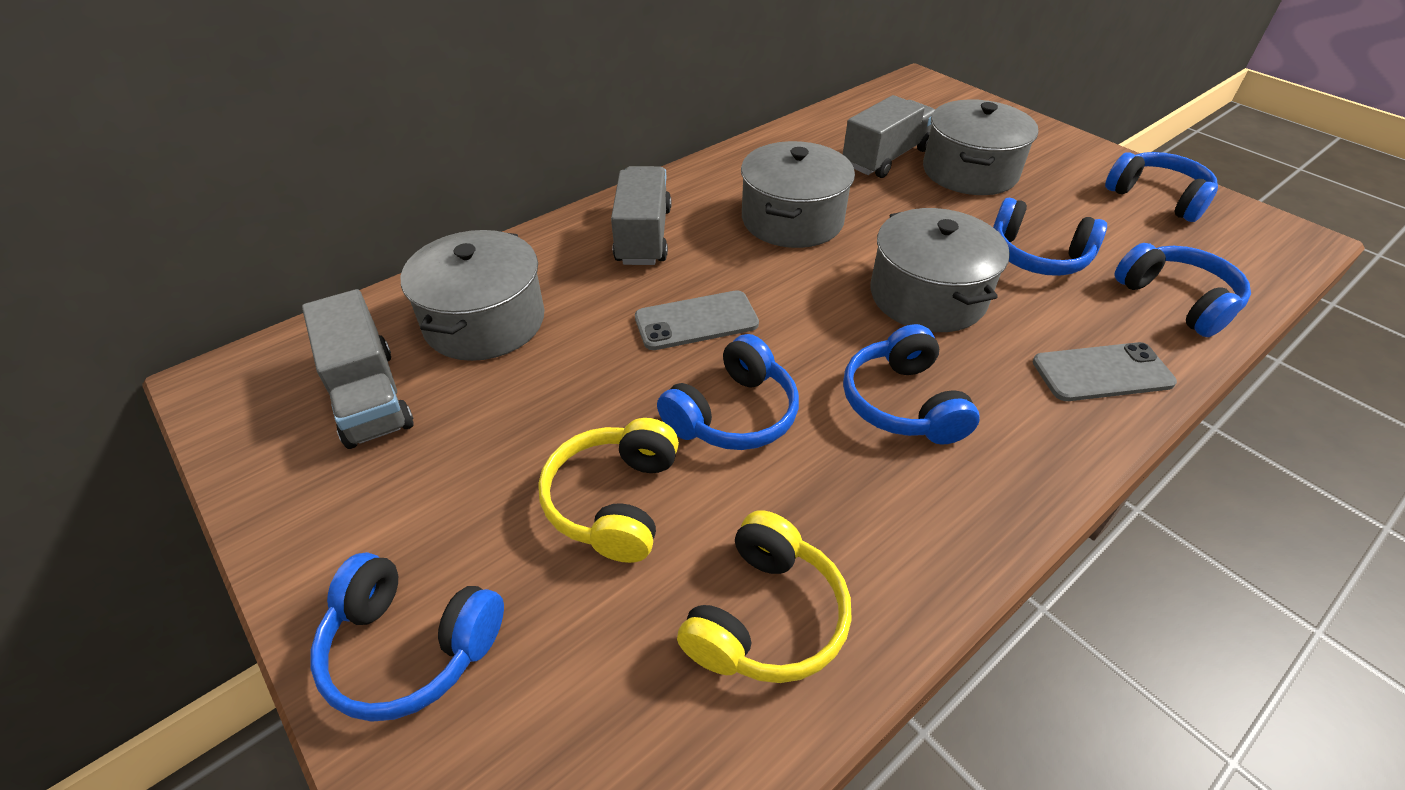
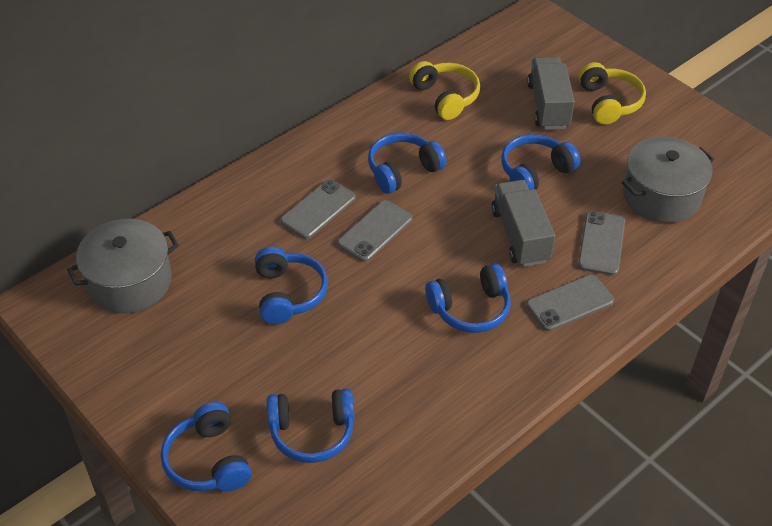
grey phone: 2 -> 4
grey pot: 4 -> 2
grey truck: 3 -> 2

